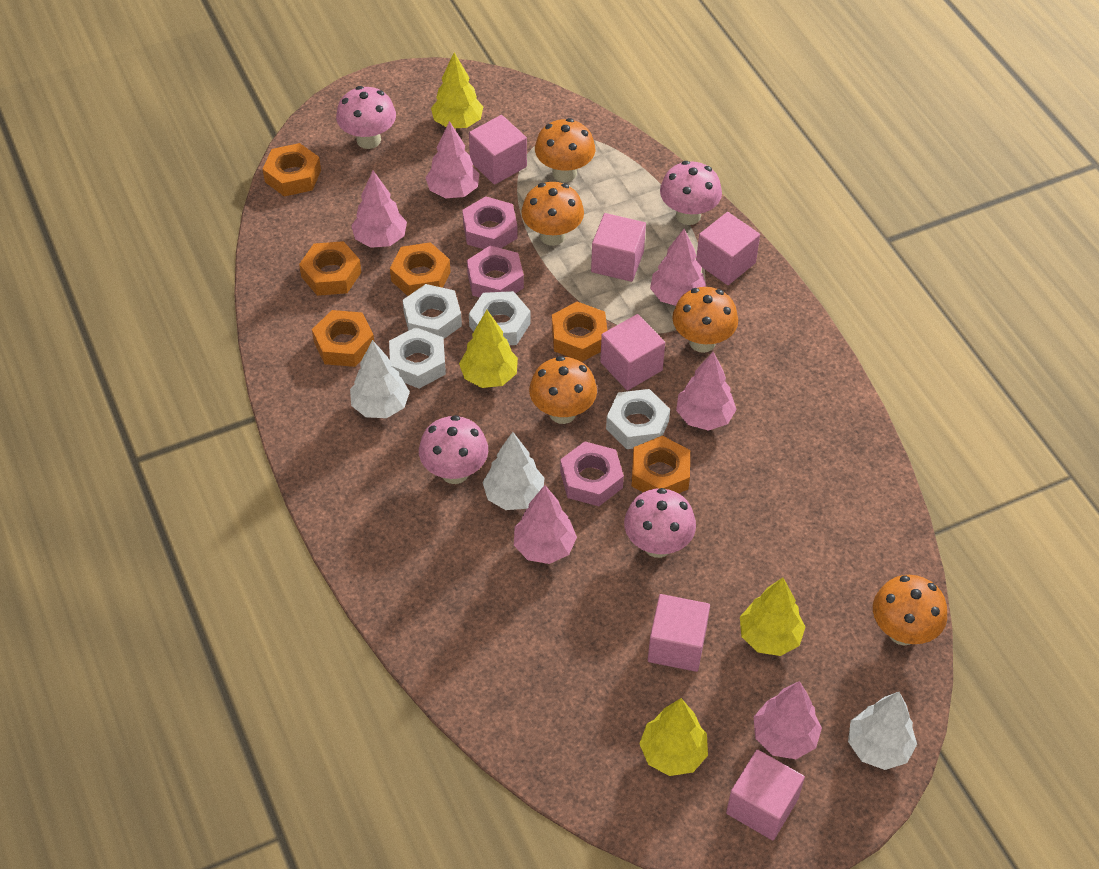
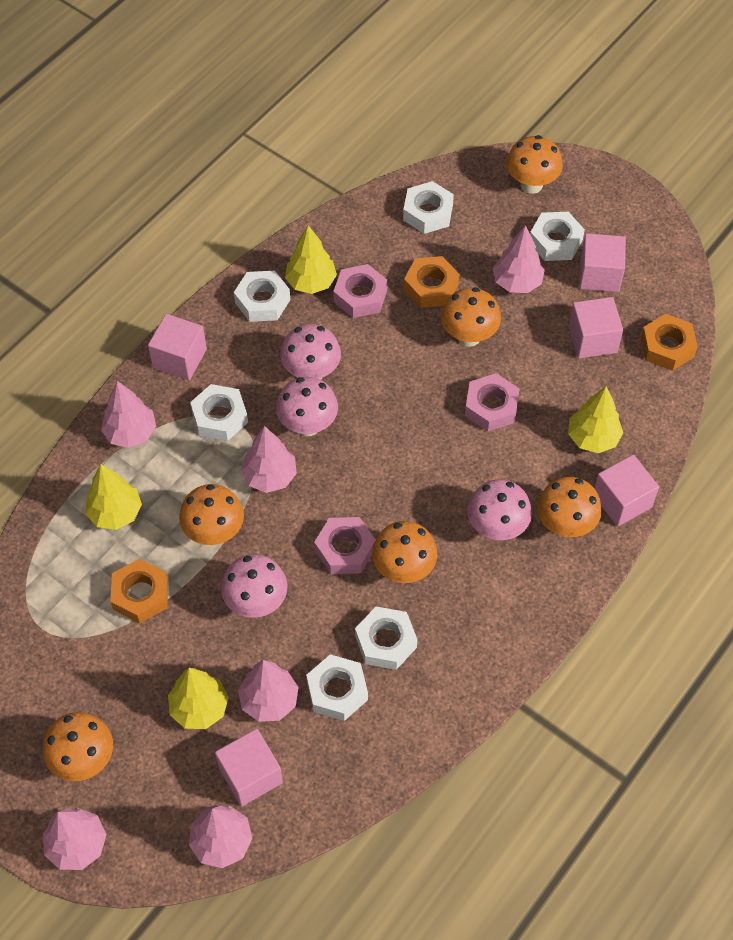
orange mushroom: 5 -> 6
orange nut: 6 -> 3
pink cube: 6 -> 5
white nut: 4 -> 6
white tree: 3 -> 0

